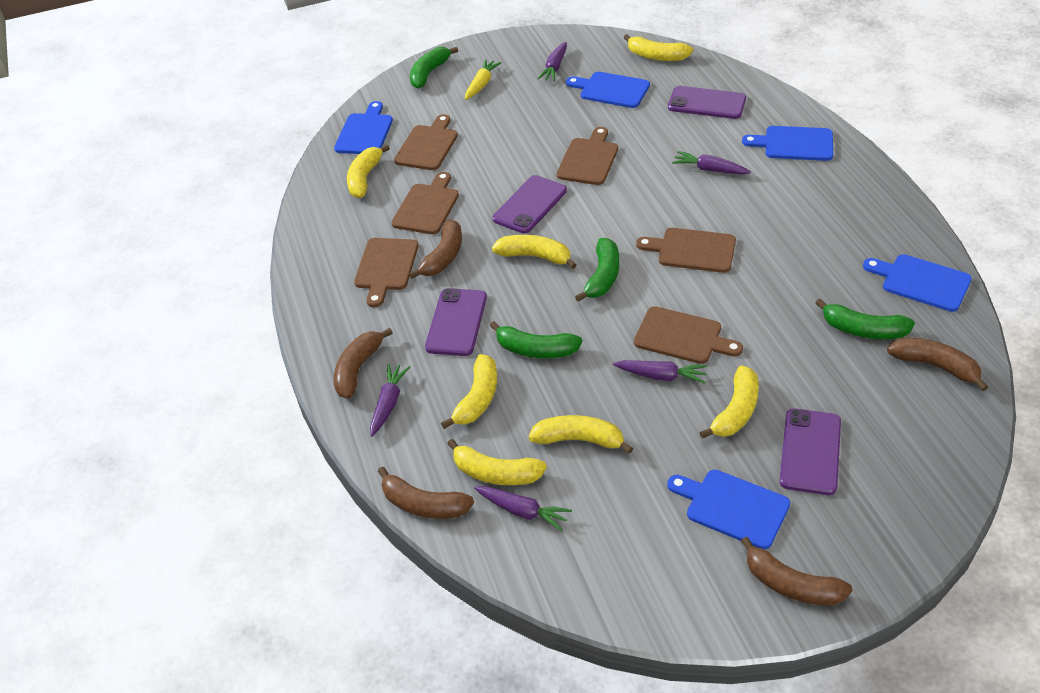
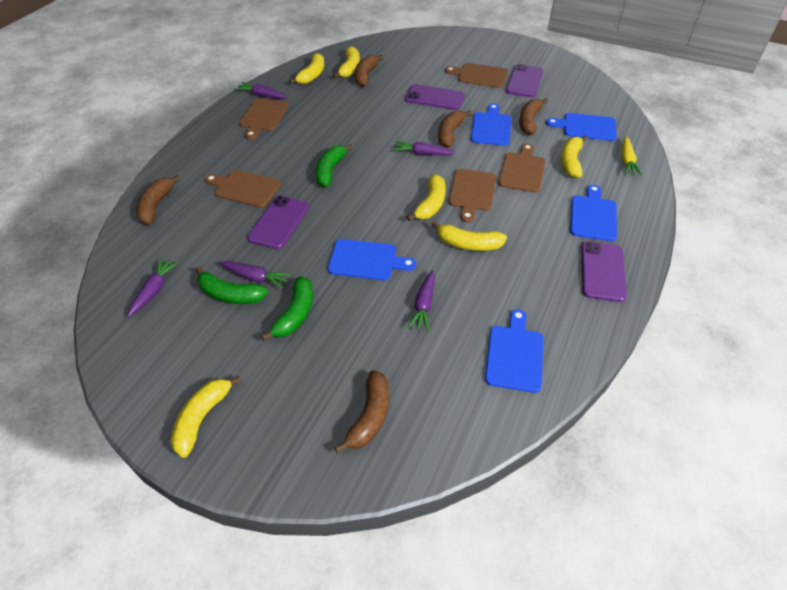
brown cutting board: 6 -> 5
green banana: 4 -> 3
yellow banana: 7 -> 6

